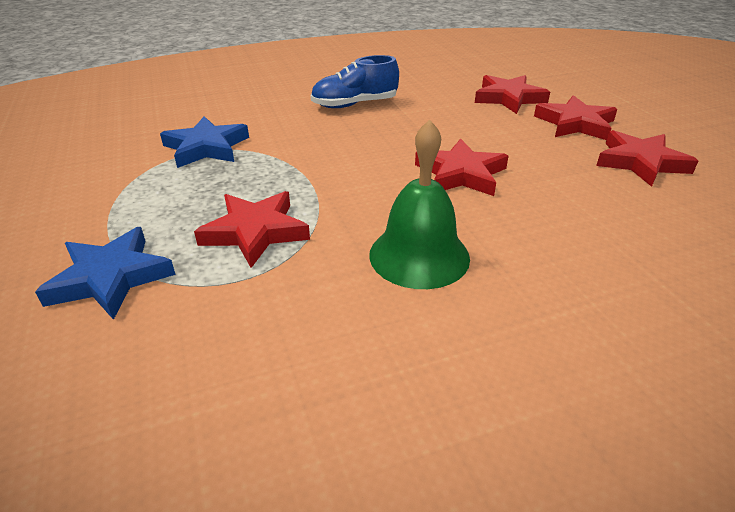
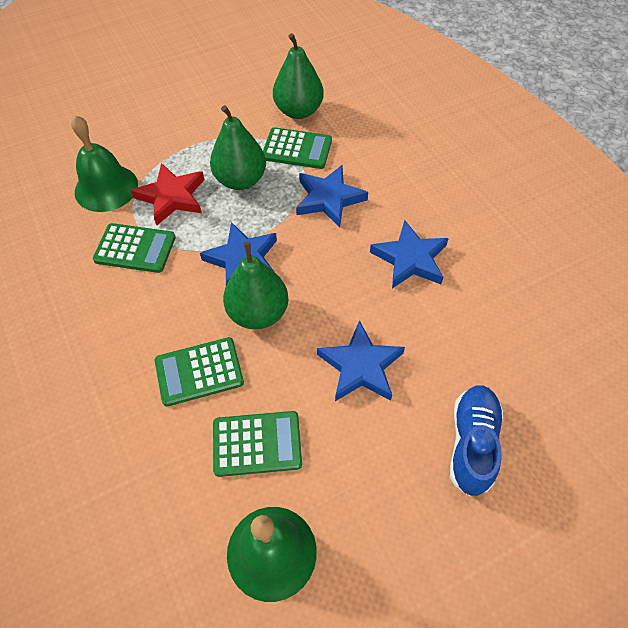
blue star: 2 -> 4
green bell: 1 -> 2
green calculator: 0 -> 4
green pear: 0 -> 3
red star: 5 -> 1

